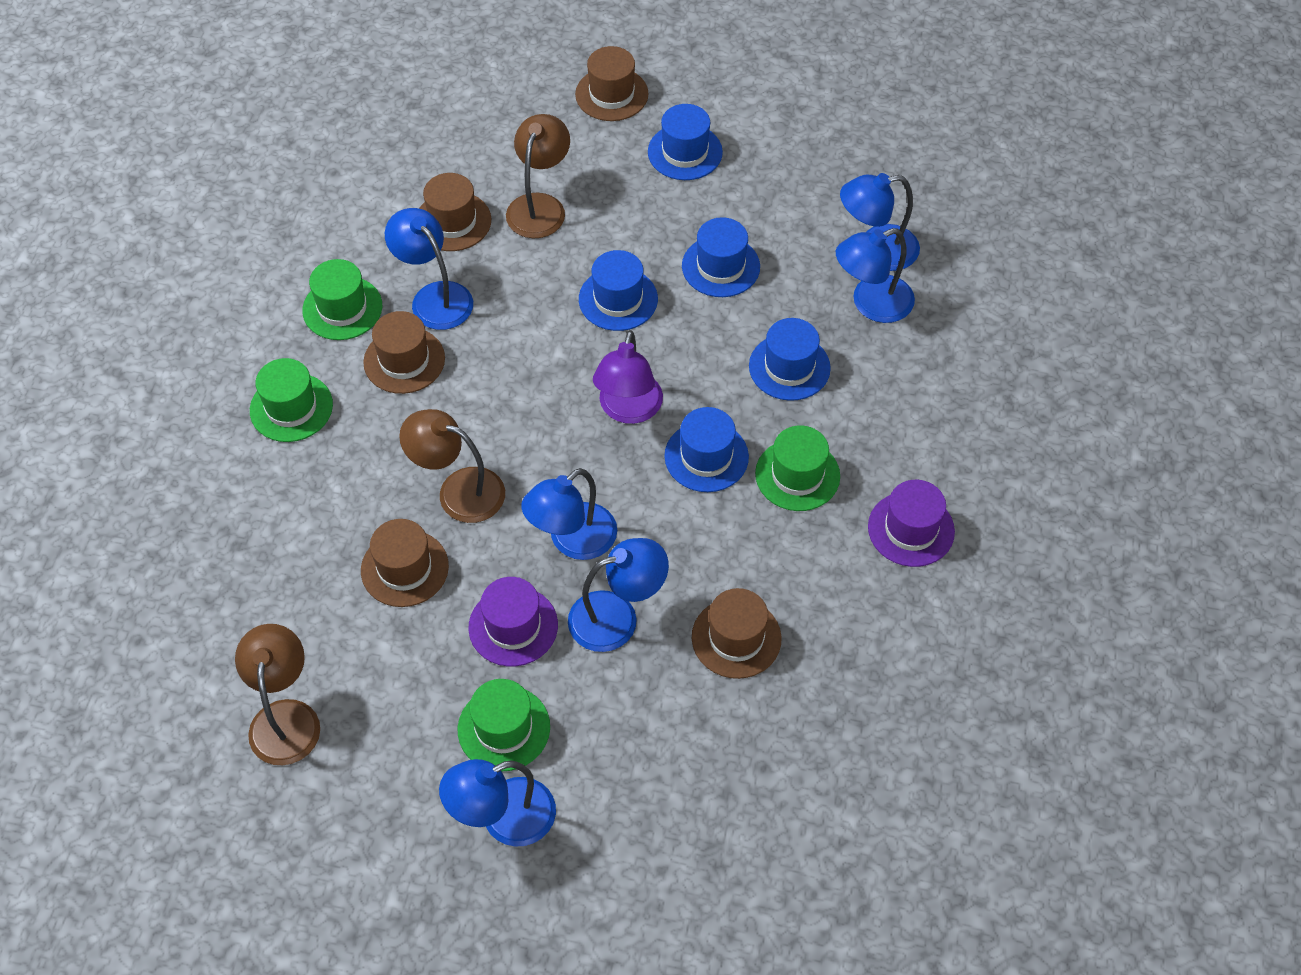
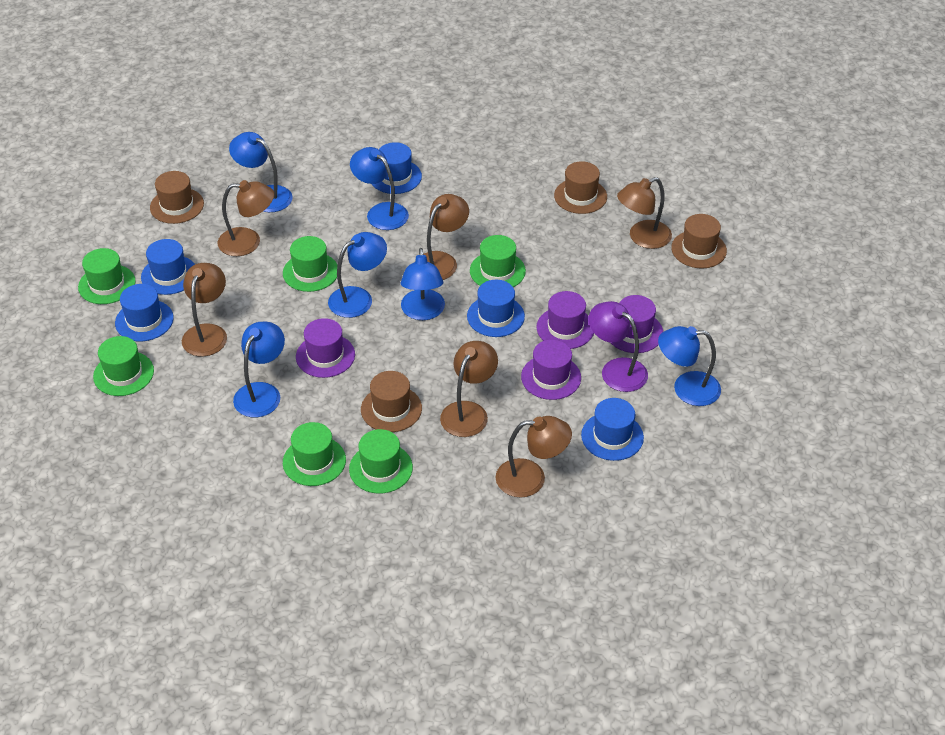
brown hat: 5 -> 4
brown lamp: 3 -> 6
green hat: 4 -> 6
purple hat: 2 -> 4

